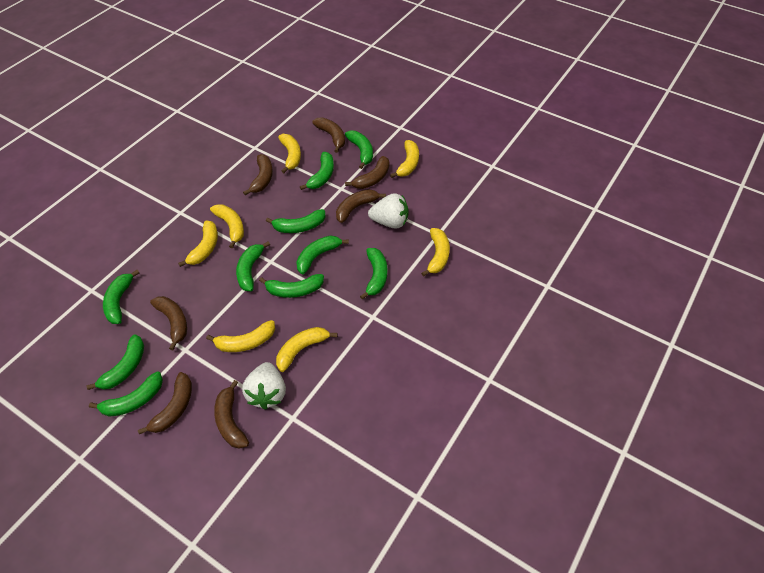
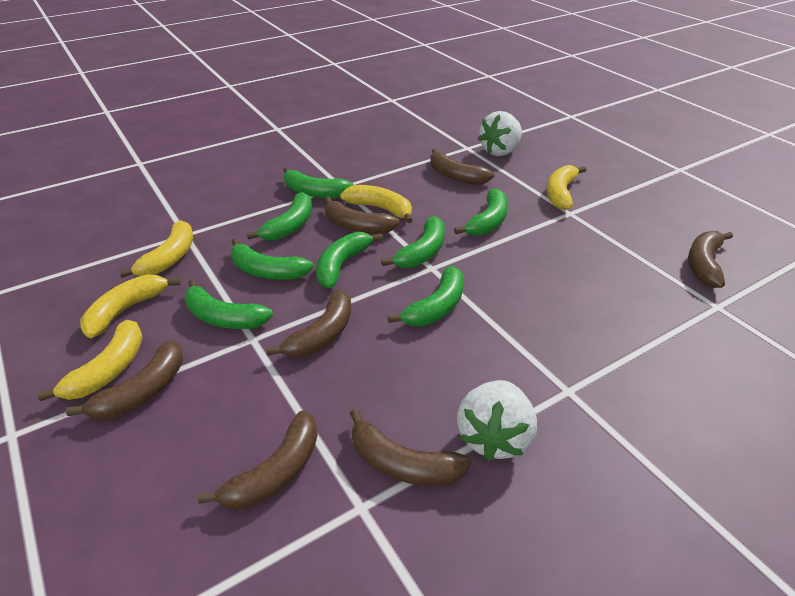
green banana: 10 -> 8
yellow banana: 7 -> 5

